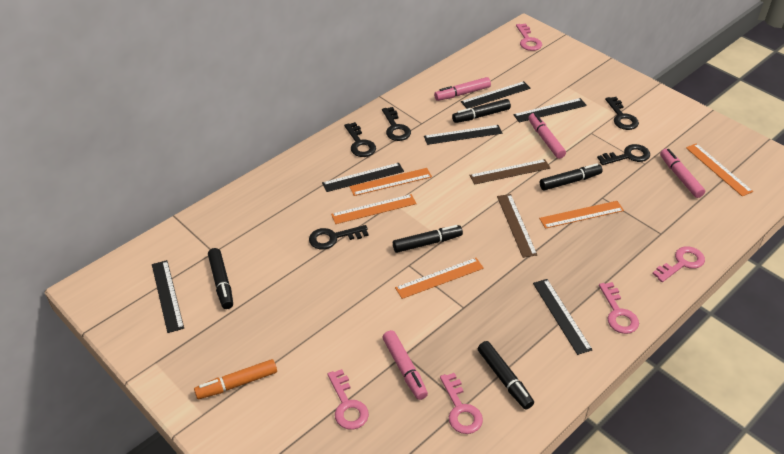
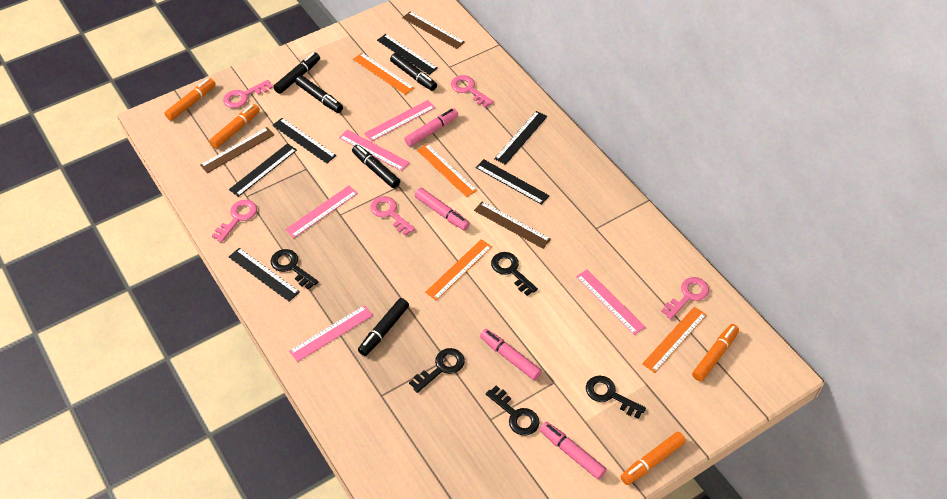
brown ruler: 2 -> 3
orange marker: 1 -> 4
orange ruler: 5 -> 4
pink ruler: 0 -> 5

